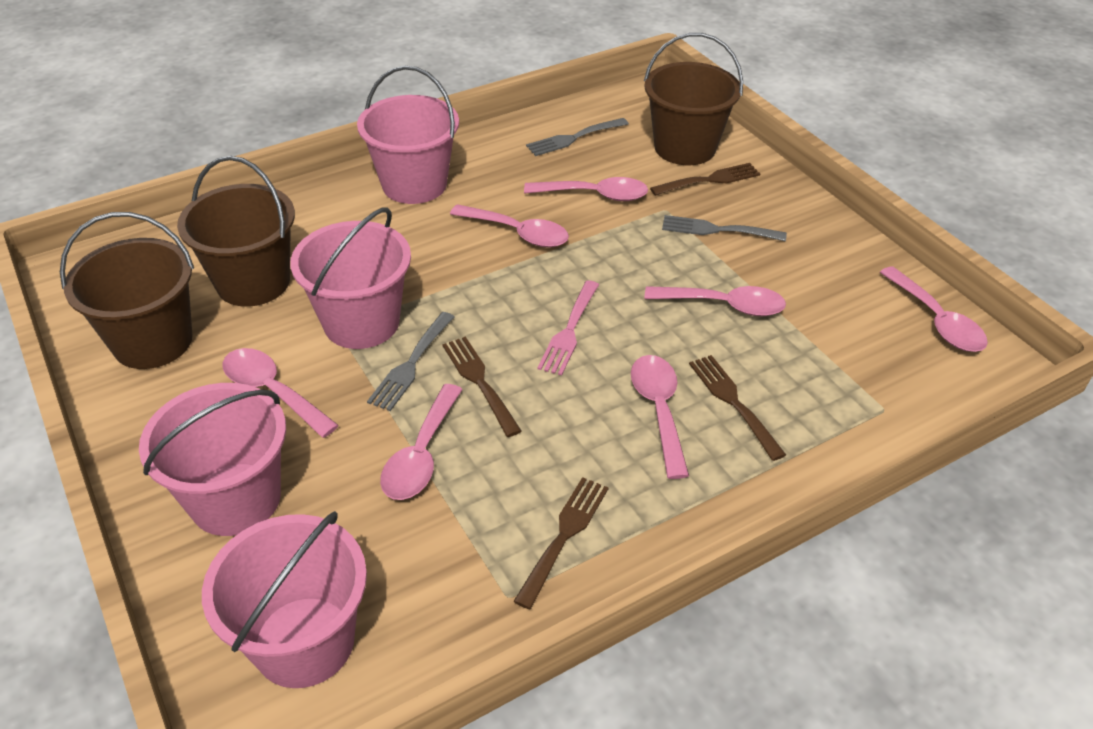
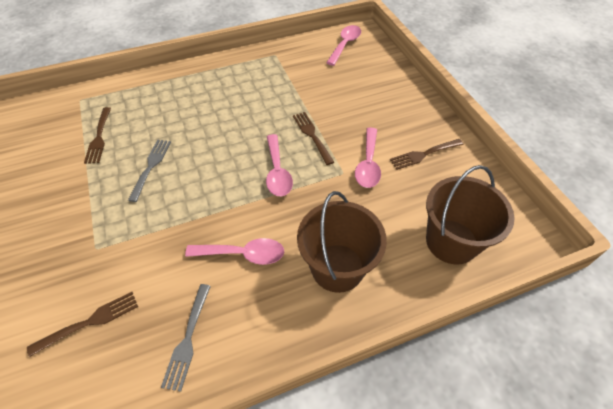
brown bucket: 3 -> 2
grey fork: 3 -> 2
pink bucket: 4 -> 0
pink fork: 1 -> 0
pink spoon: 7 -> 4

